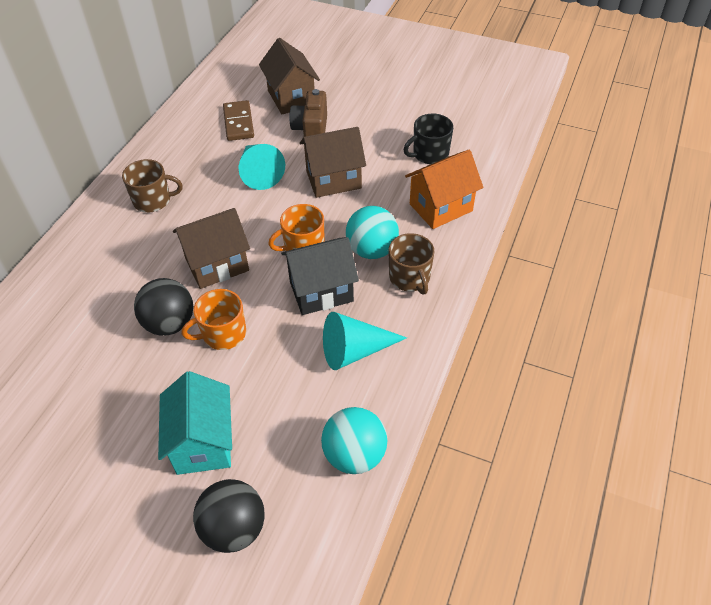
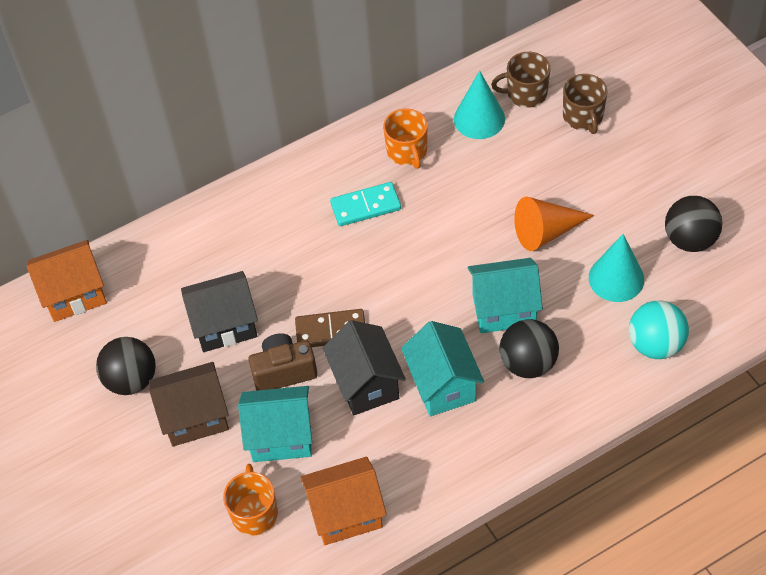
black ball: 2 -> 3
black house: 1 -> 2
black mug: 1 -> 0
brown house: 3 -> 1
orange cone: 0 -> 1
orange house: 1 -> 2
turquoise ball: 2 -> 1
turquoise domino: 0 -> 1
turquoise house: 1 -> 3

